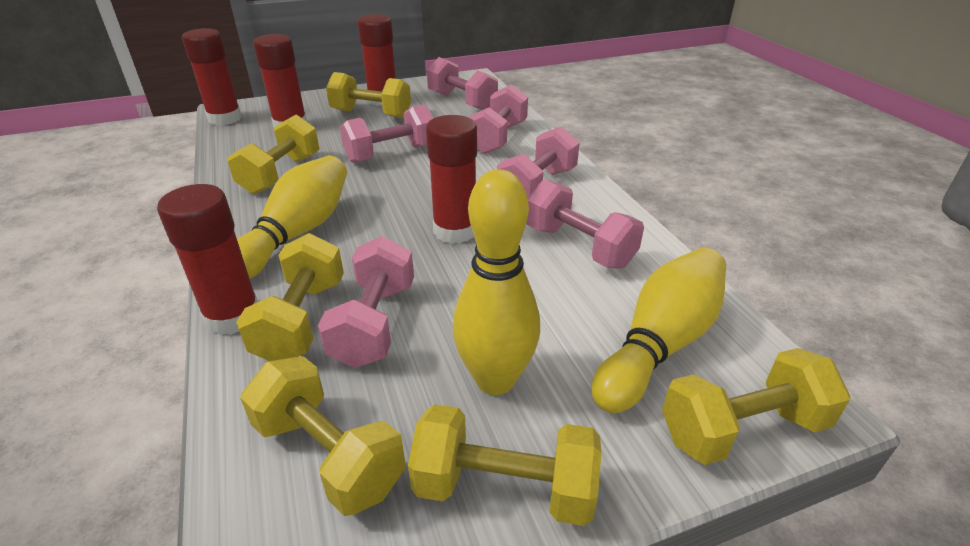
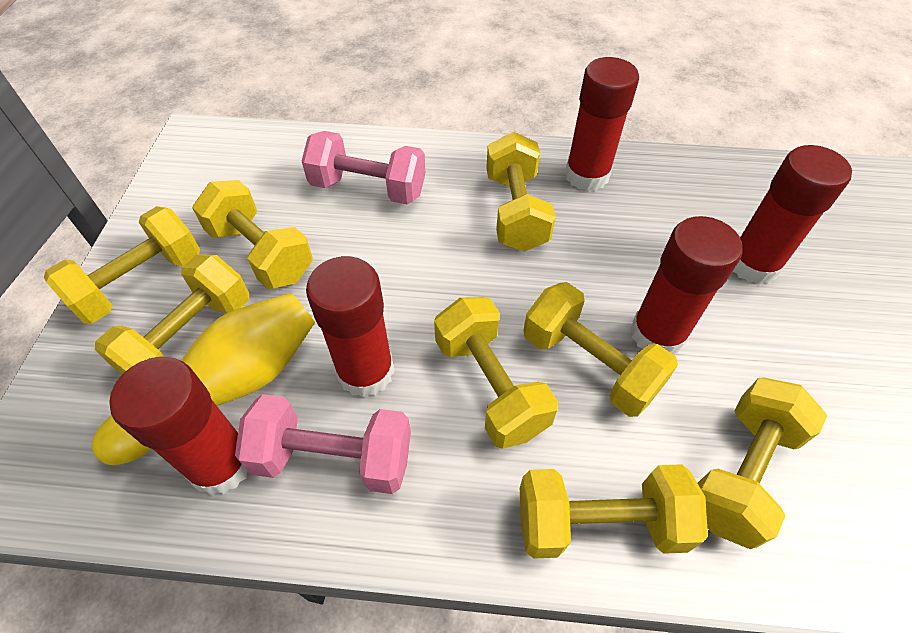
pink dumbbell: 6 -> 2
yellow bowling pin: 3 -> 1
yellow dumbbell: 6 -> 8

